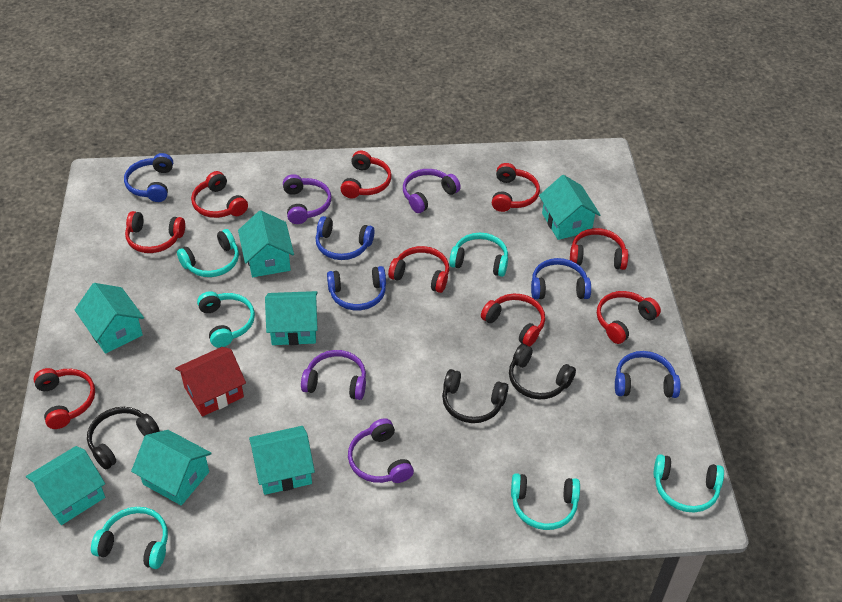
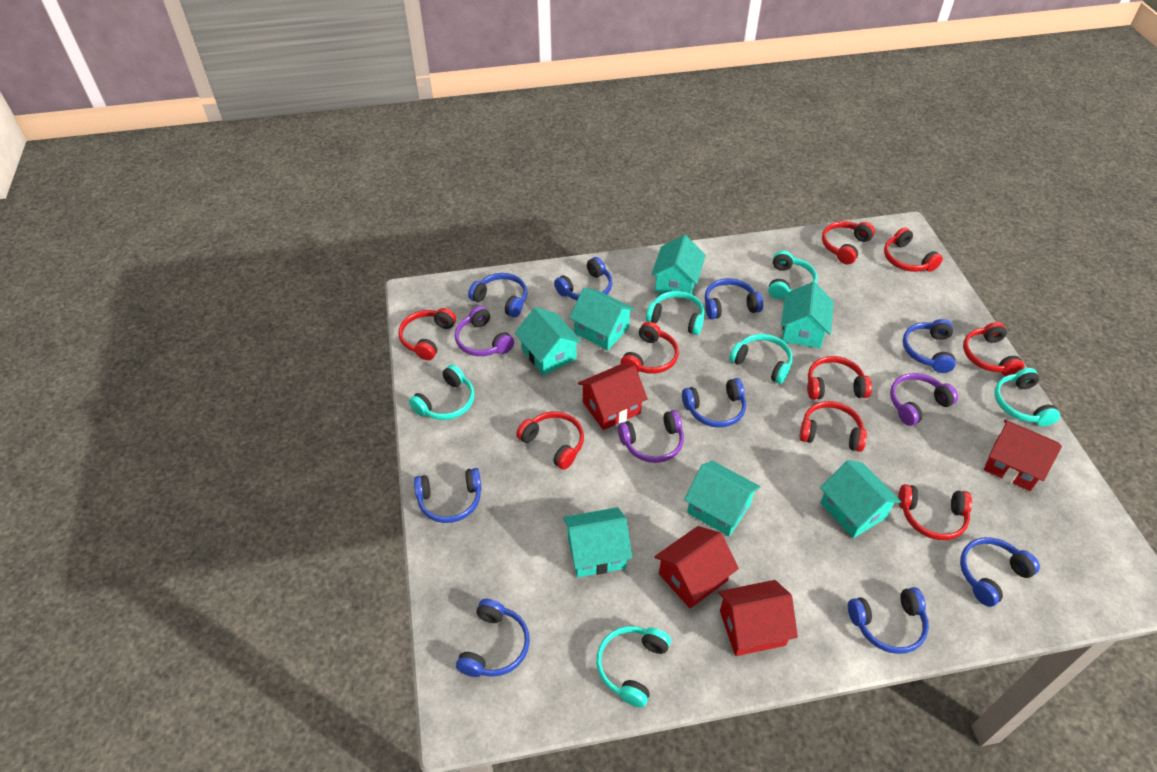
black headphones: 3 -> 0
blue headphones: 5 -> 9
purple headphones: 4 -> 3
red house: 1 -> 4

